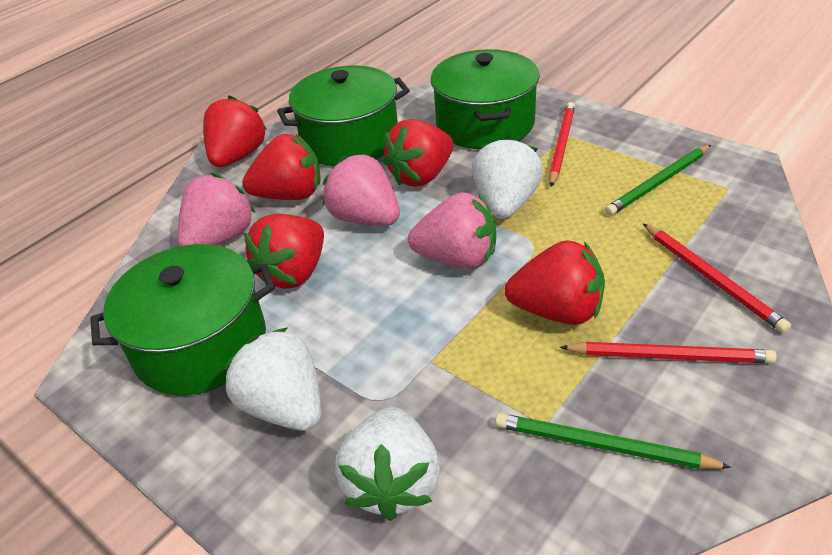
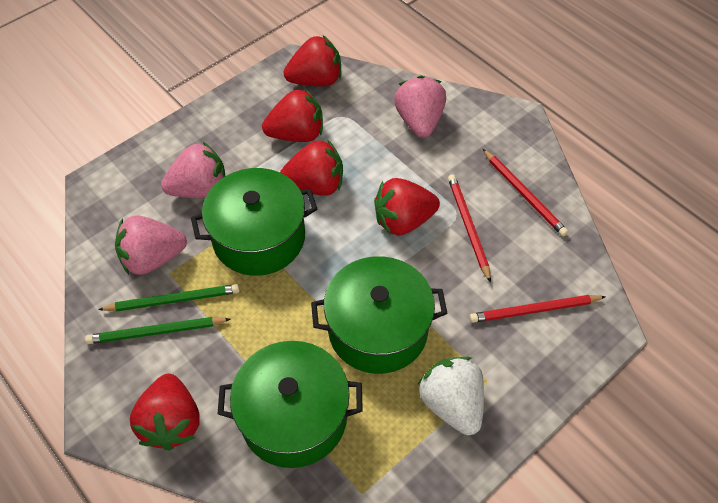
white strawberry: 3 -> 1

